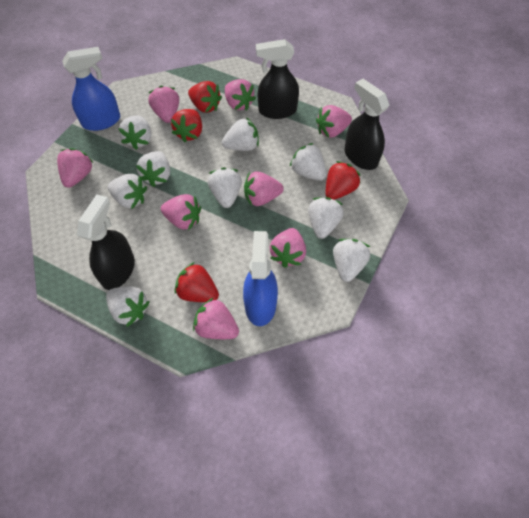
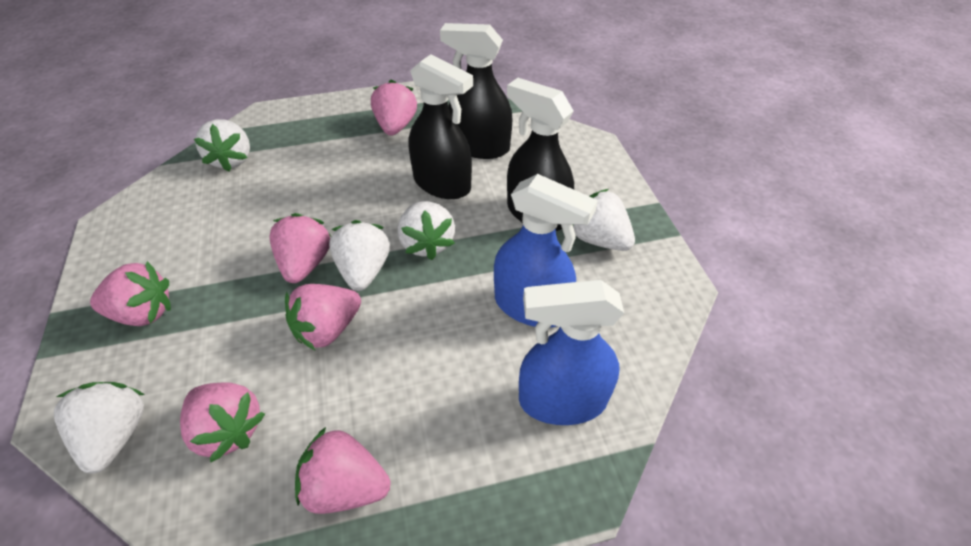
pink strawberry: 8 -> 6
red strawberry: 4 -> 0
white strawberry: 9 -> 5

